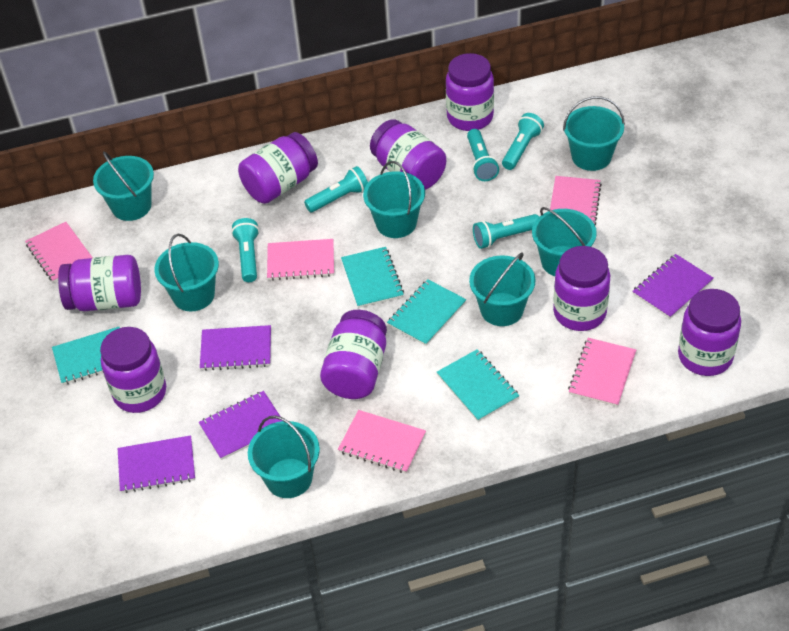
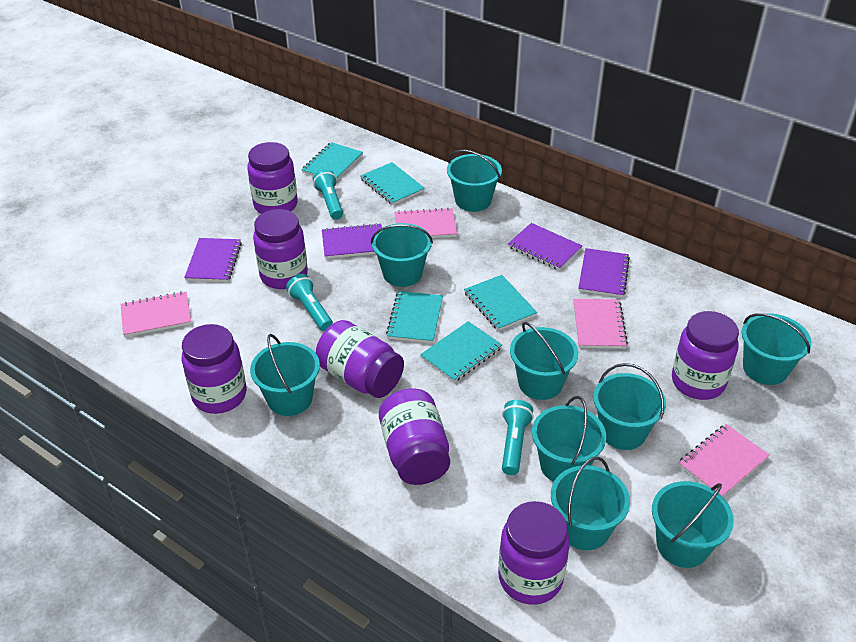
pink notebook: 5 -> 4
purple jar: 8 -> 7
turquoise bucket: 7 -> 9
turquoise flashlight: 5 -> 3
turquoise notebook: 4 -> 5

